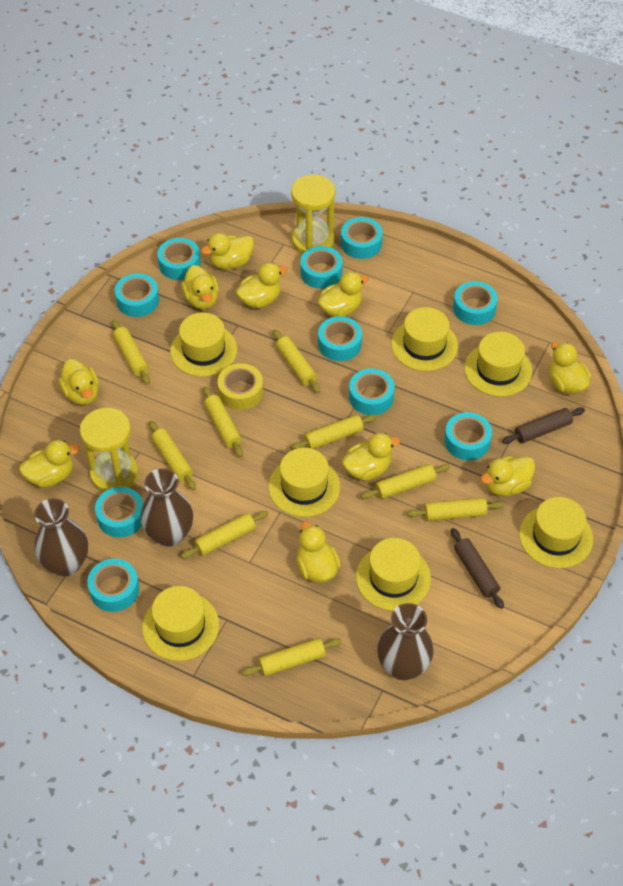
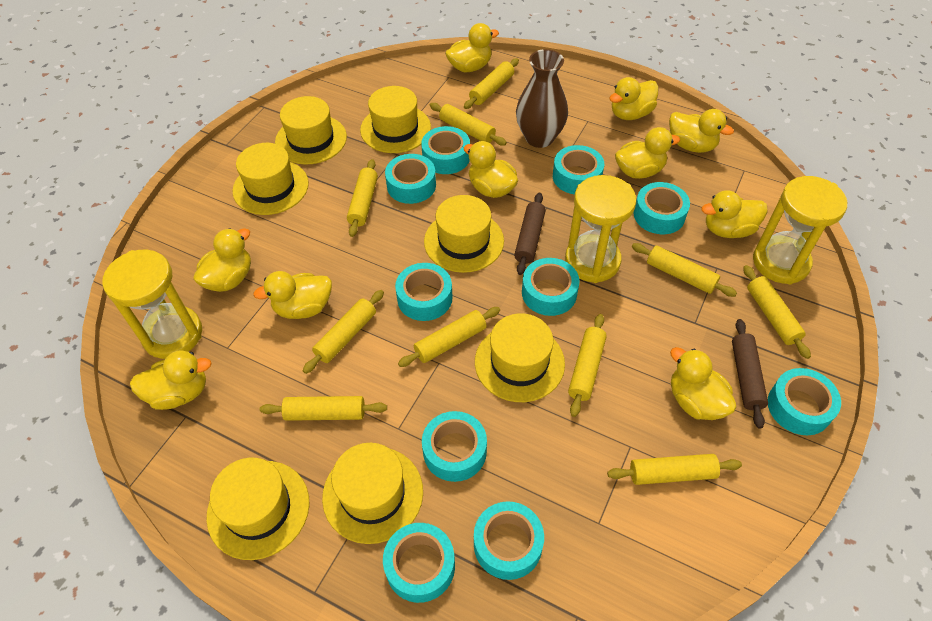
brown vase: 3 -> 1
yellow hourglass: 2 -> 3
yellow rolling pin: 9 -> 10
yellow tape: 1 -> 0

